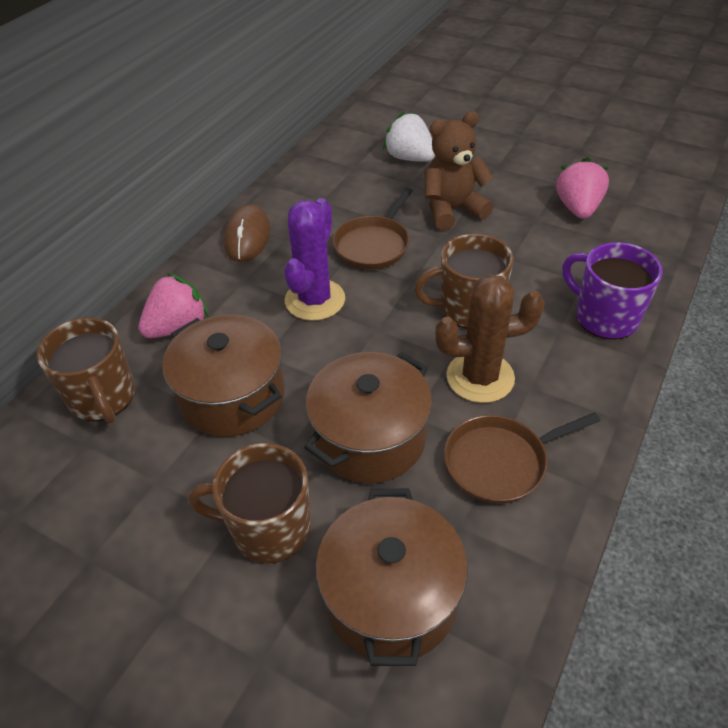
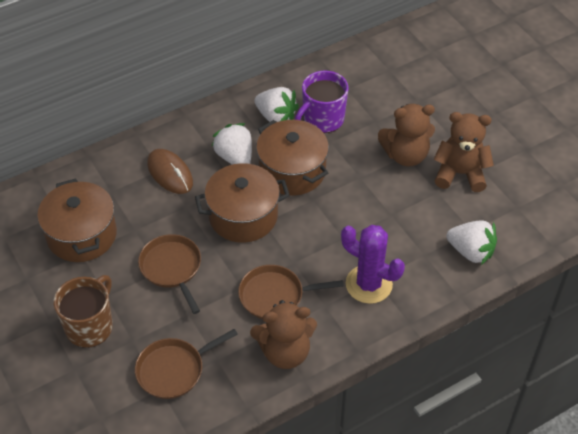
brown cactus: 1 -> 0
brown mug: 3 -> 1
brown pan: 2 -> 3
brown teddy bear: 1 -> 3
pink strawberry: 2 -> 0
white strawberry: 1 -> 3

